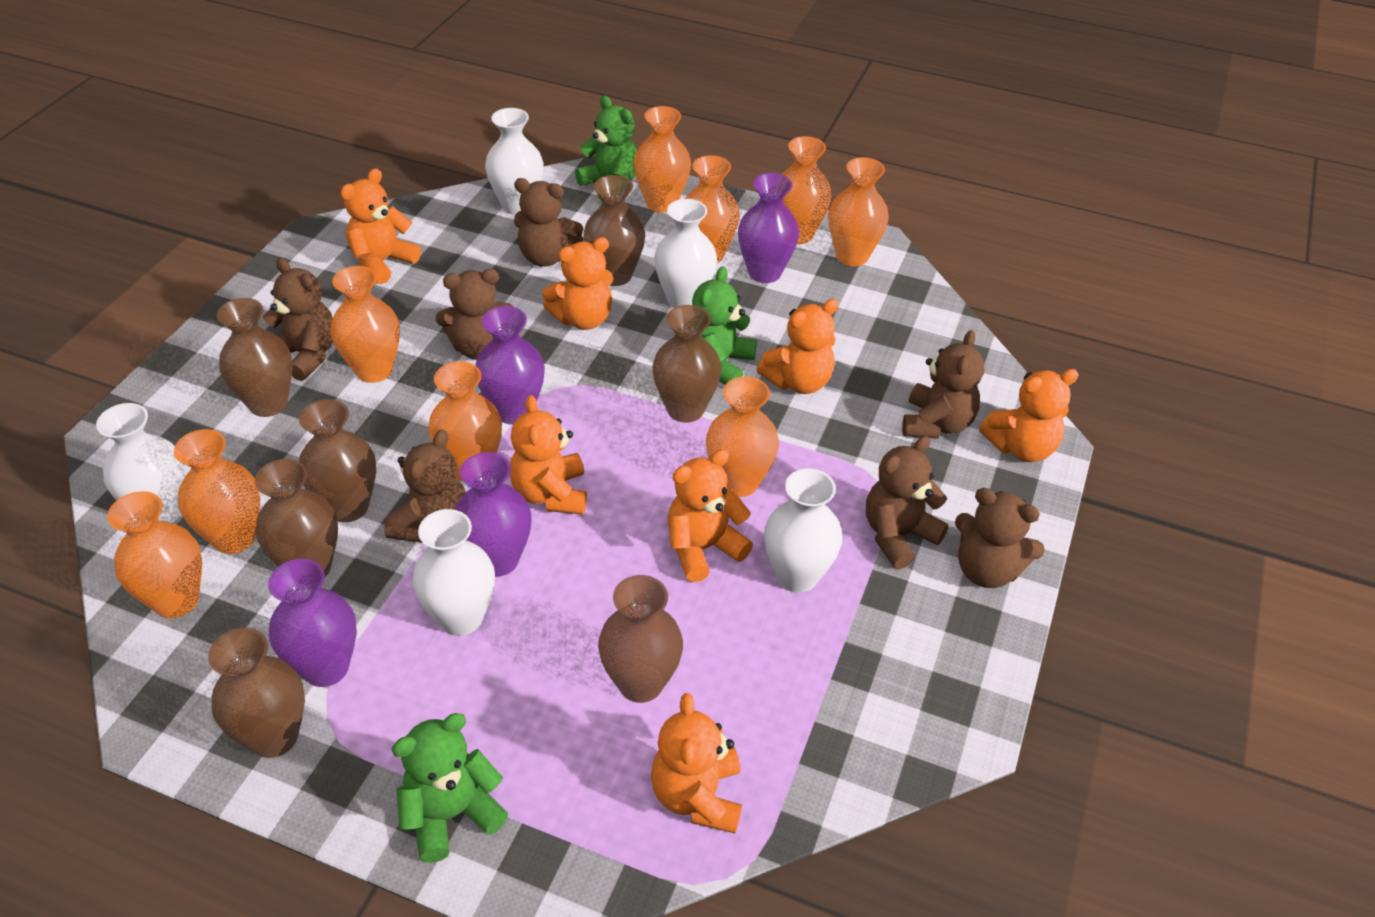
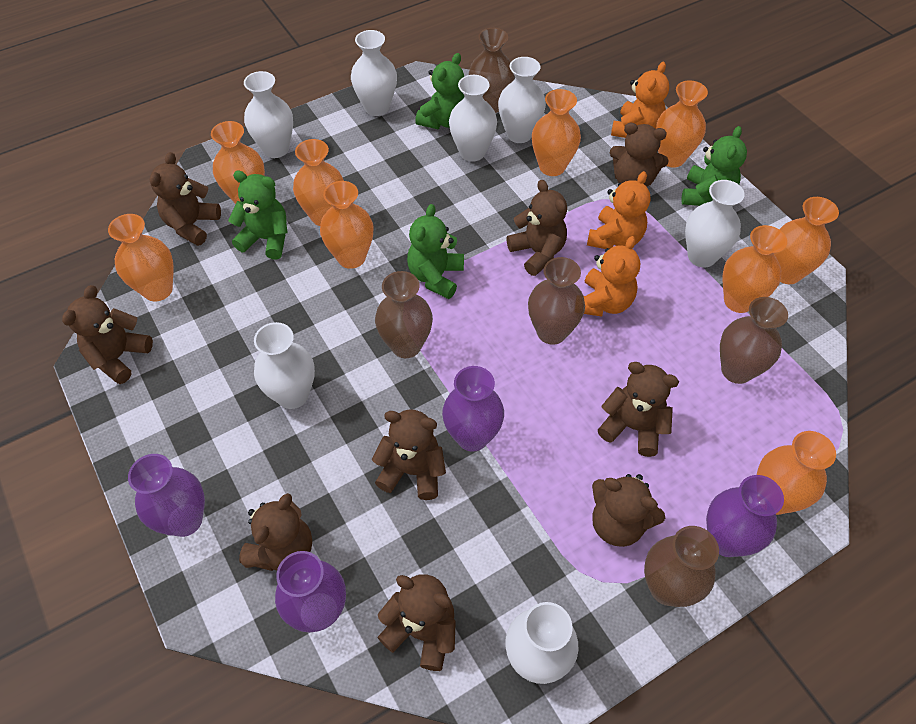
brown teddy bear: 7 -> 9
brown vase: 7 -> 5
green teddy bear: 3 -> 4
orange teddy bear: 7 -> 3
white vase: 5 -> 7

